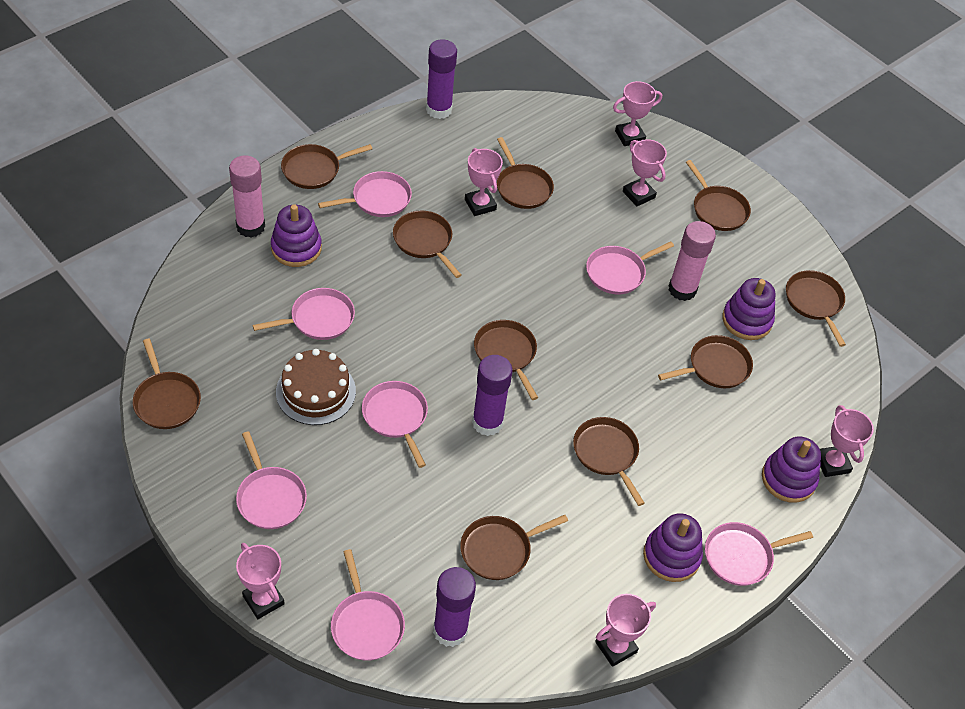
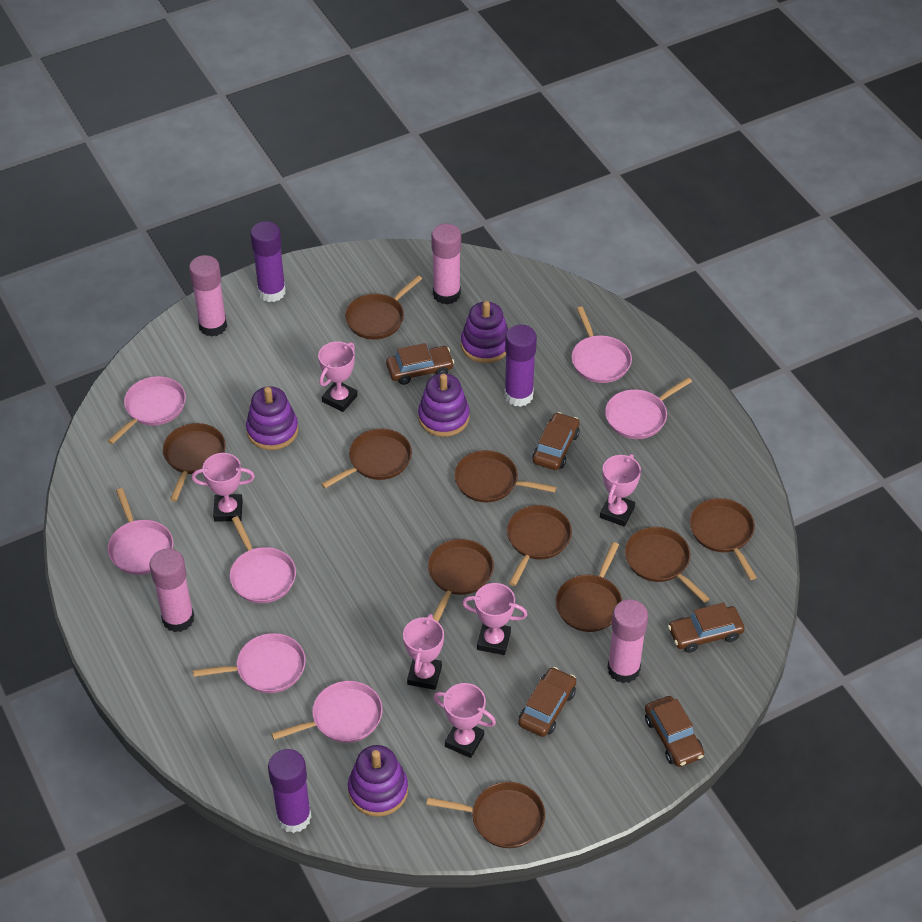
brown cake: 1 -> 0
brown car: 0 -> 5
pink glue stick: 2 -> 4

